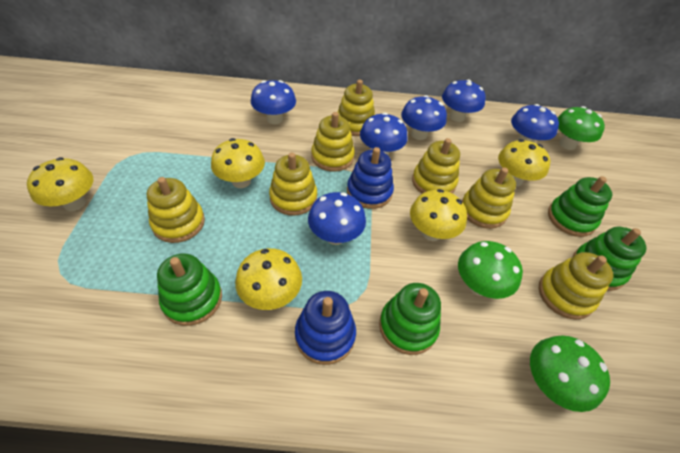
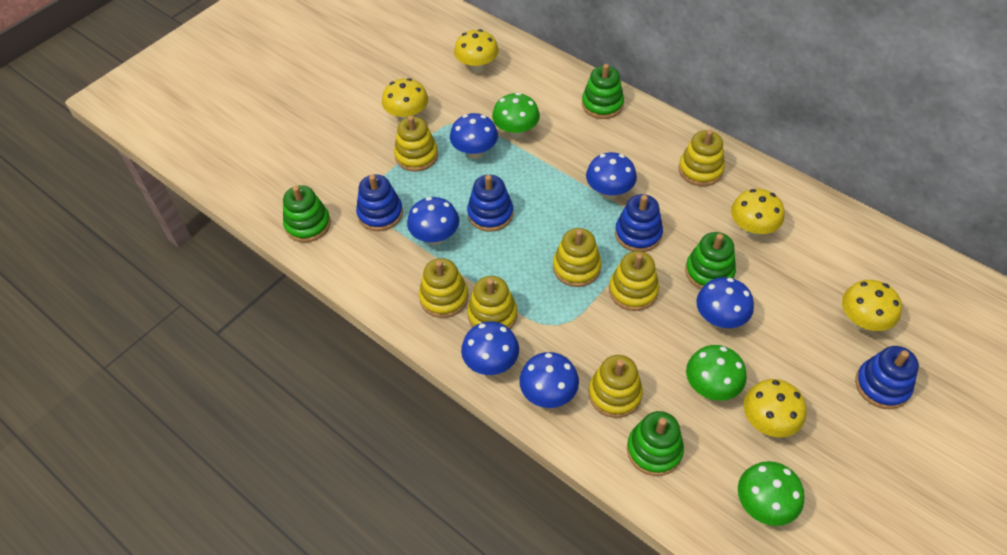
blue stacking toy: 2 -> 4

